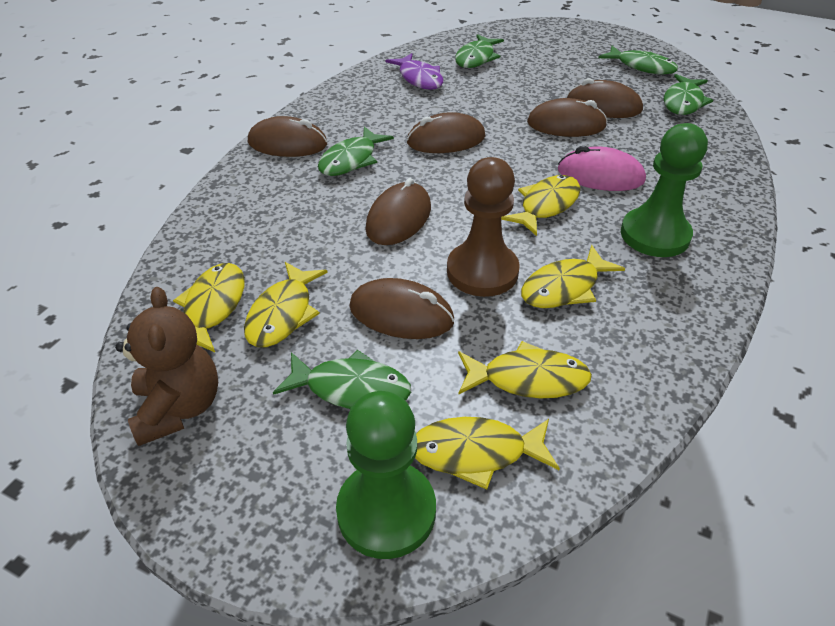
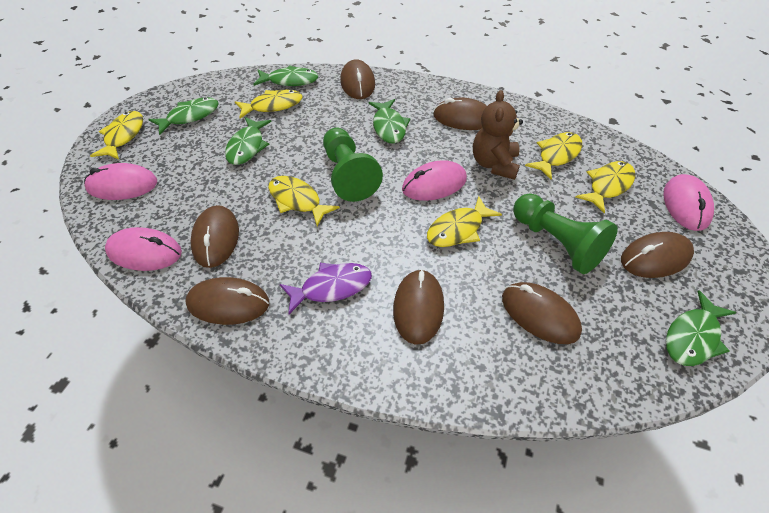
brown mouse: 6 -> 7
brown pawn: 1 -> 0
pink mouse: 1 -> 4

